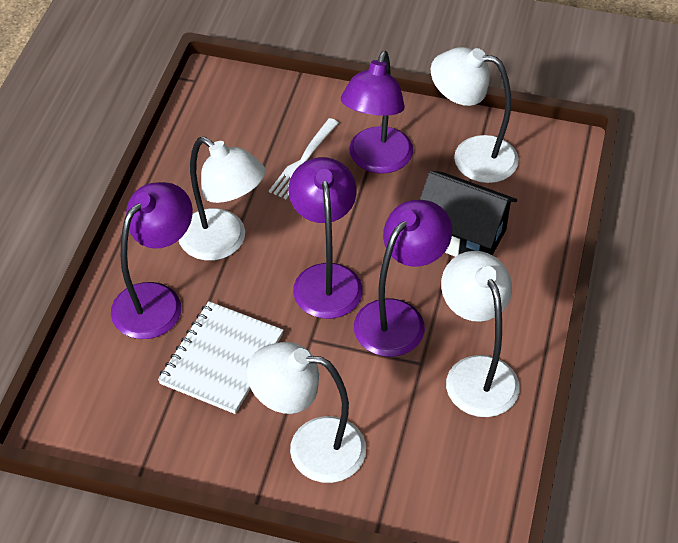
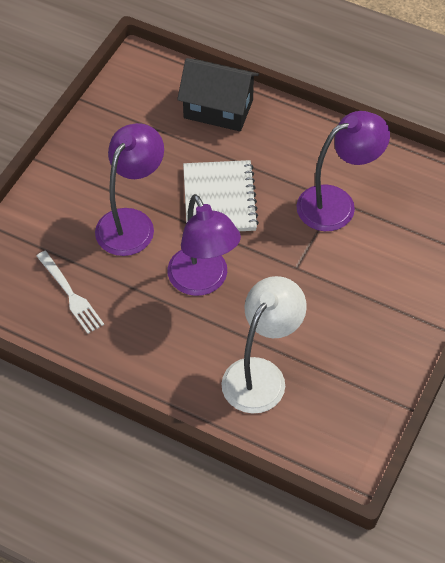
purple lamp: 4 -> 3
white lamp: 4 -> 1

